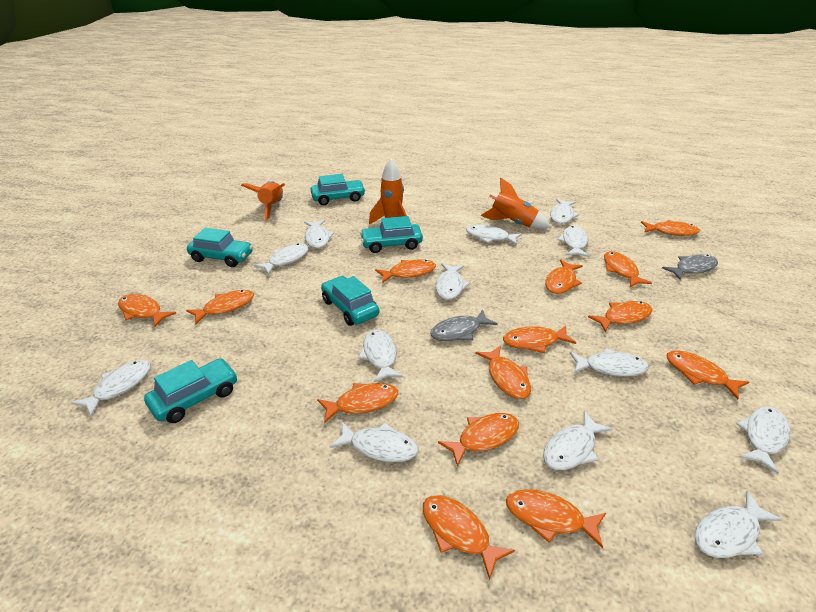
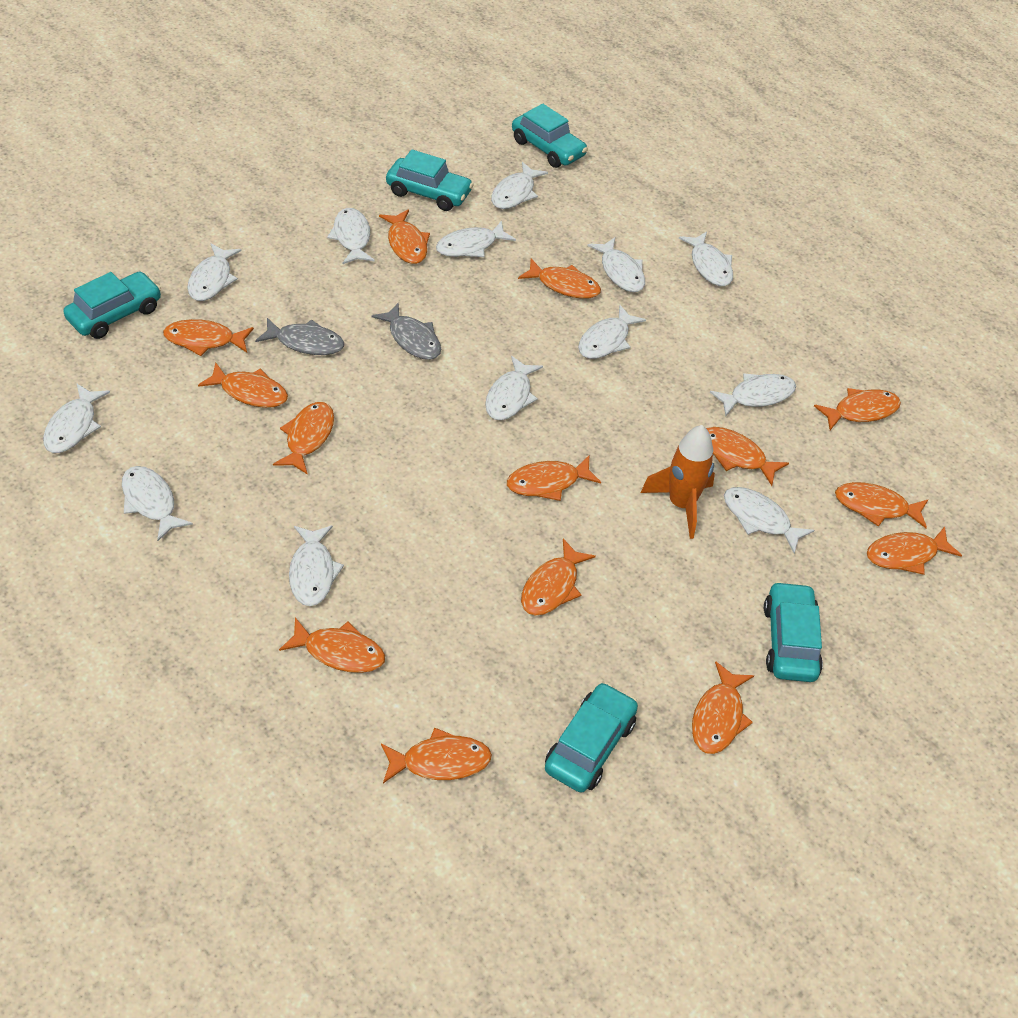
orange rocket: 3 -> 1

